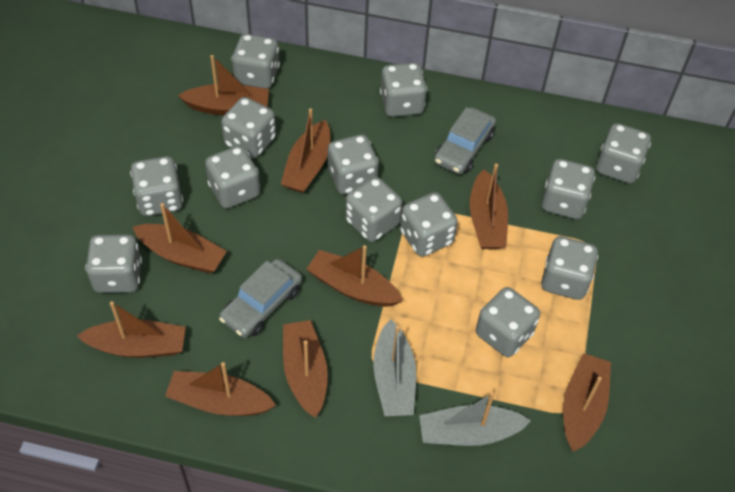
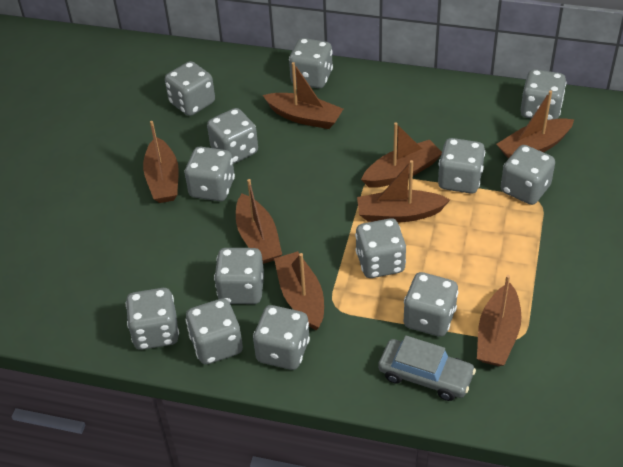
brown boat: 9 -> 8
grey boat: 2 -> 0
grey car: 2 -> 1

